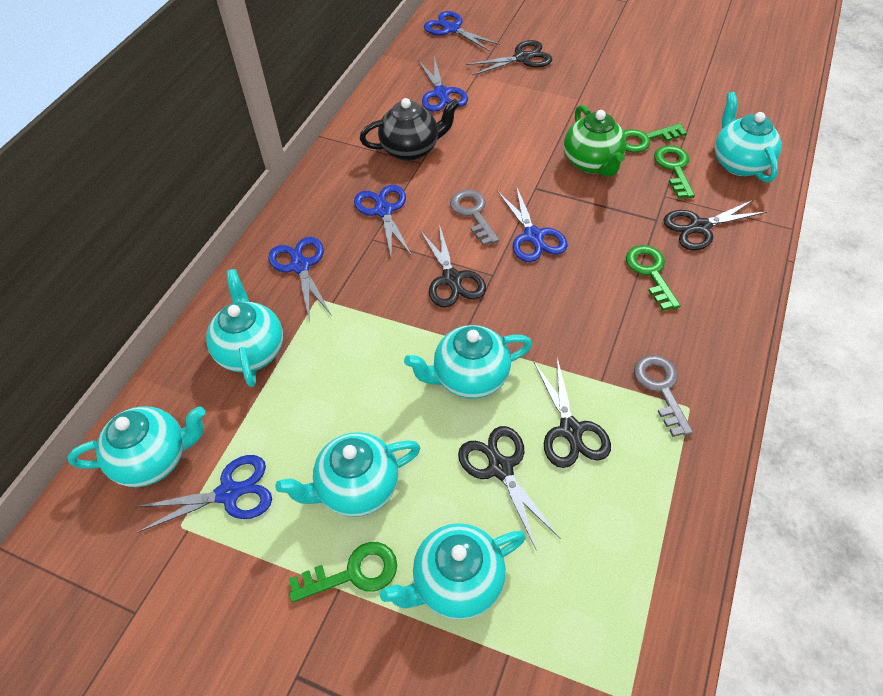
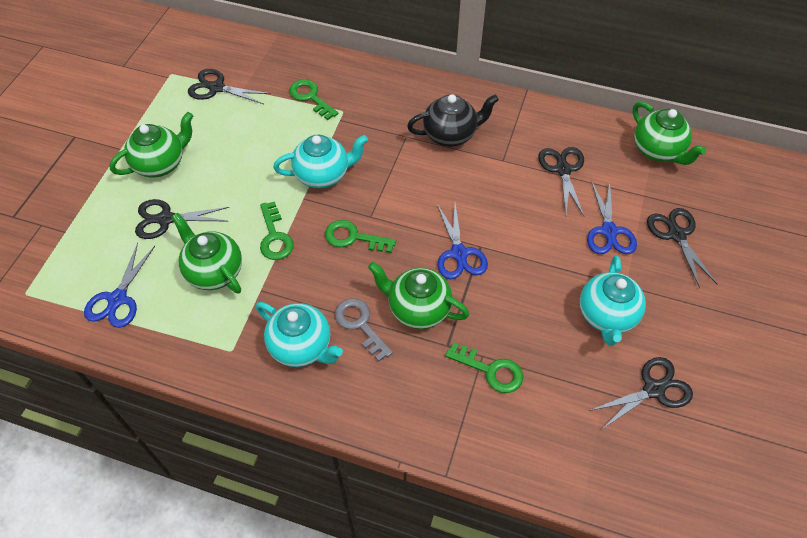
blue scissors: 6 -> 3
green teapot: 1 -> 4
grey key: 2 -> 1
turquoise teapot: 6 -> 3

